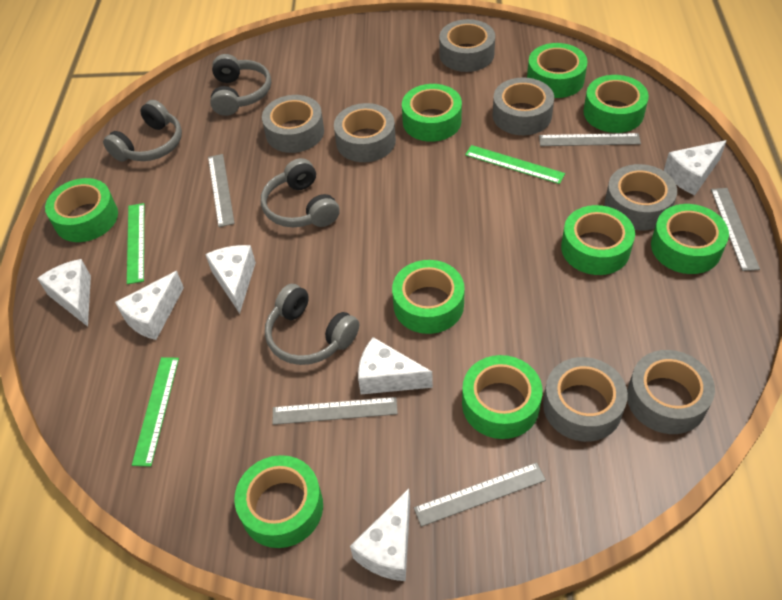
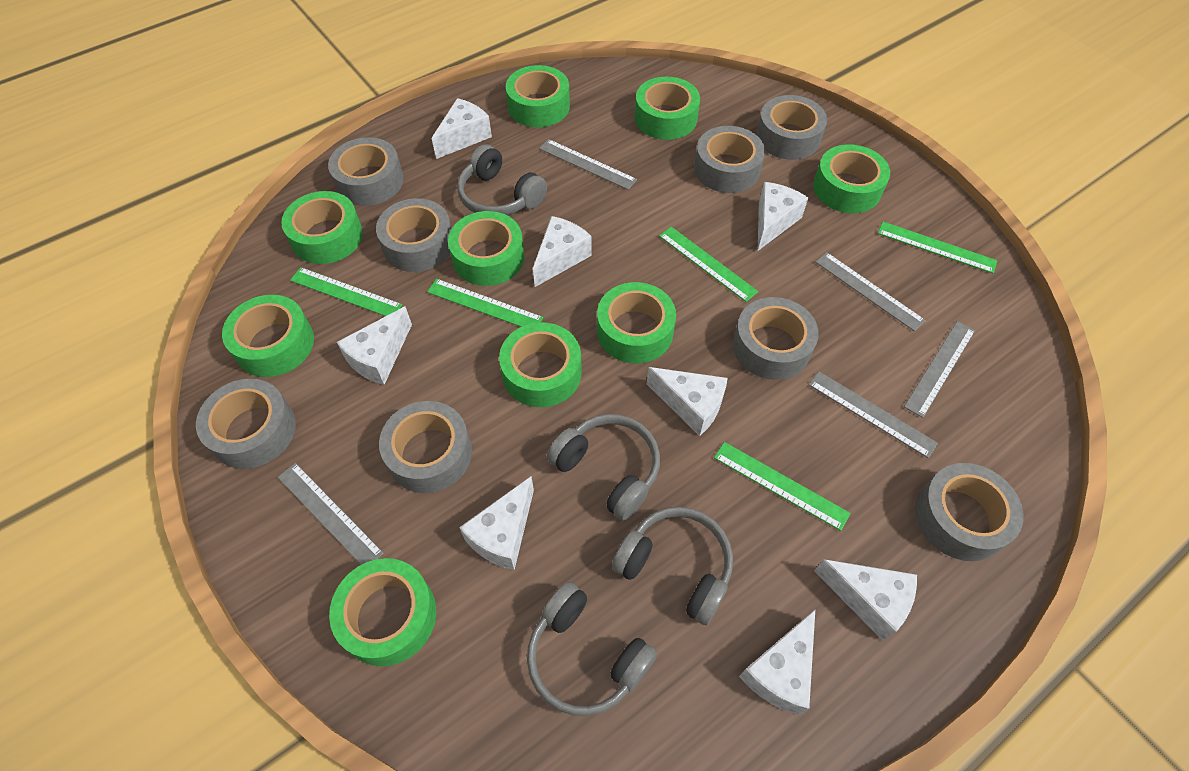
green ruler: 3 -> 5
grey tape: 7 -> 8
white cheese: 6 -> 8

